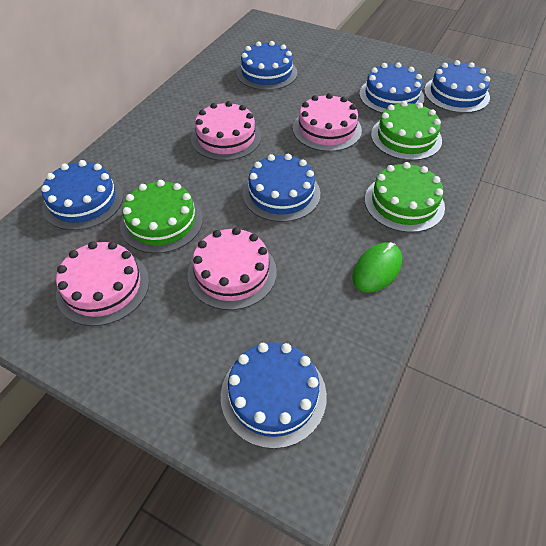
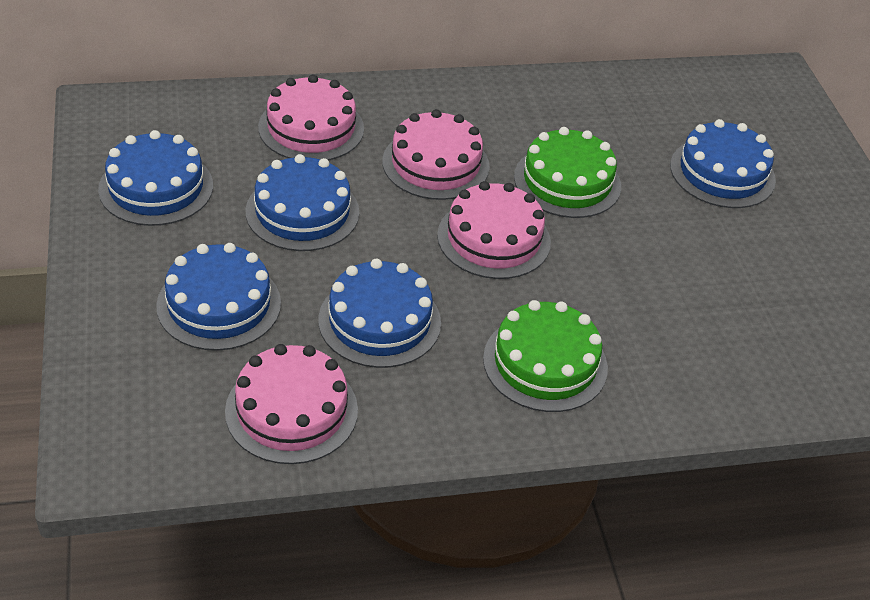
blue cake: 6 -> 5
green cake: 3 -> 2
green mouse: 1 -> 0

